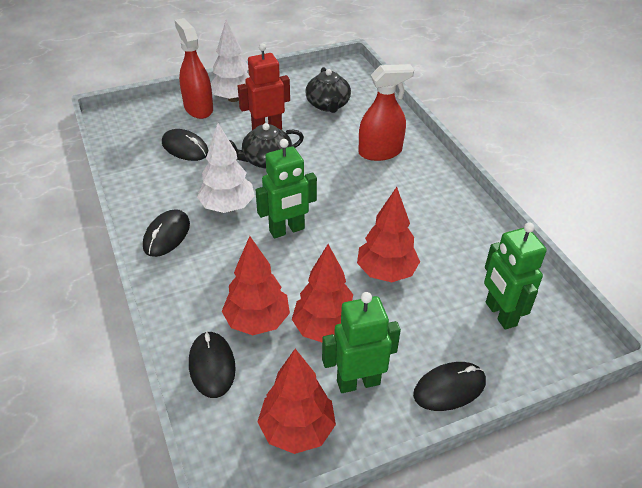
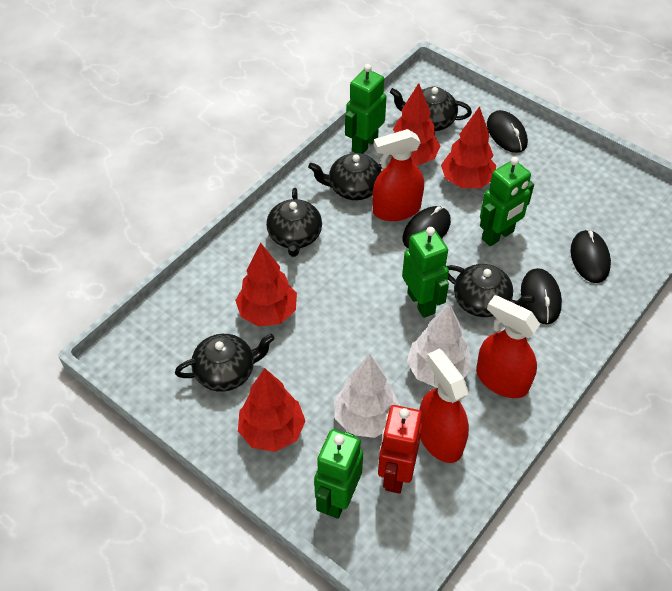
black teapot: 2 -> 5
green robot: 3 -> 4
red spray bottle: 2 -> 3

